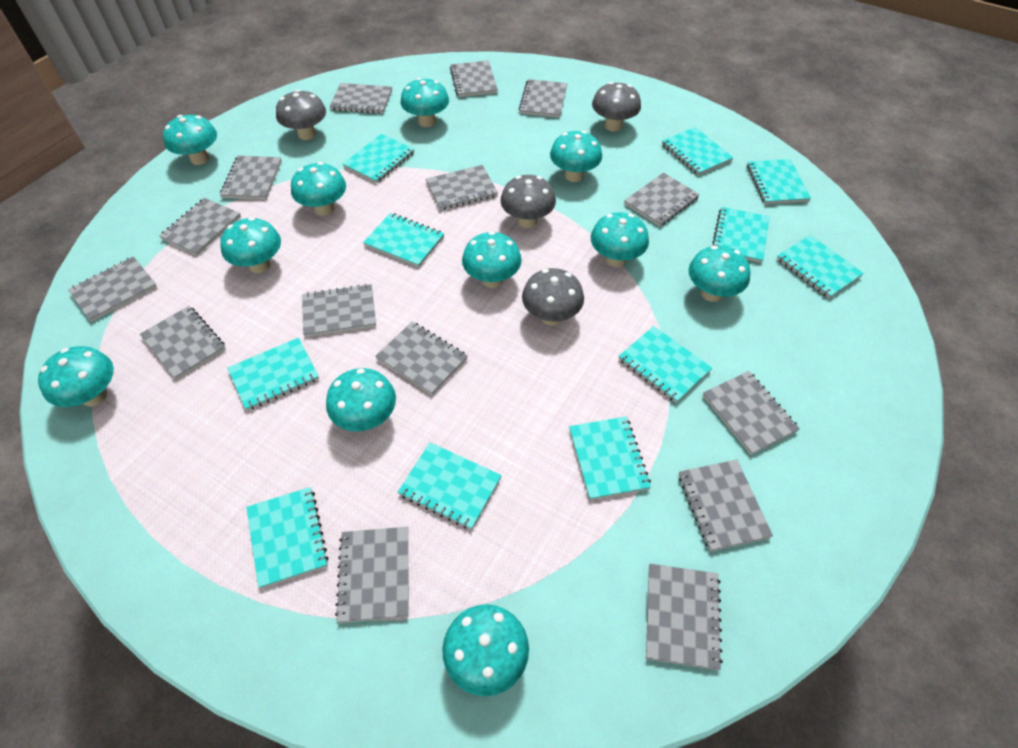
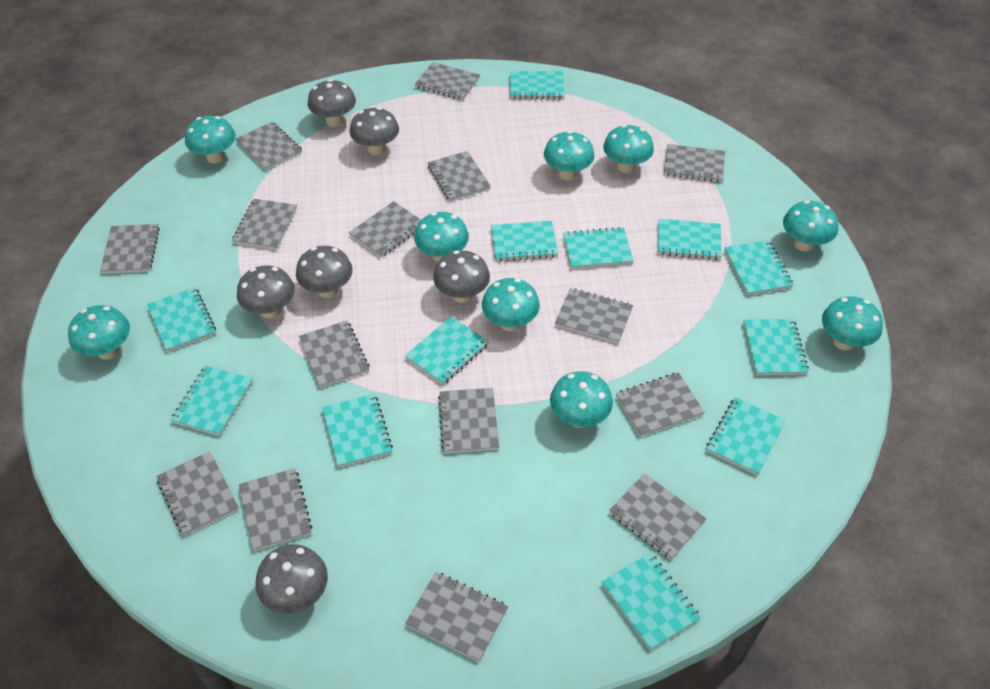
grey mushroom: 4 -> 6
turquoise mushroom: 11 -> 9
turquoise notebook: 11 -> 12

